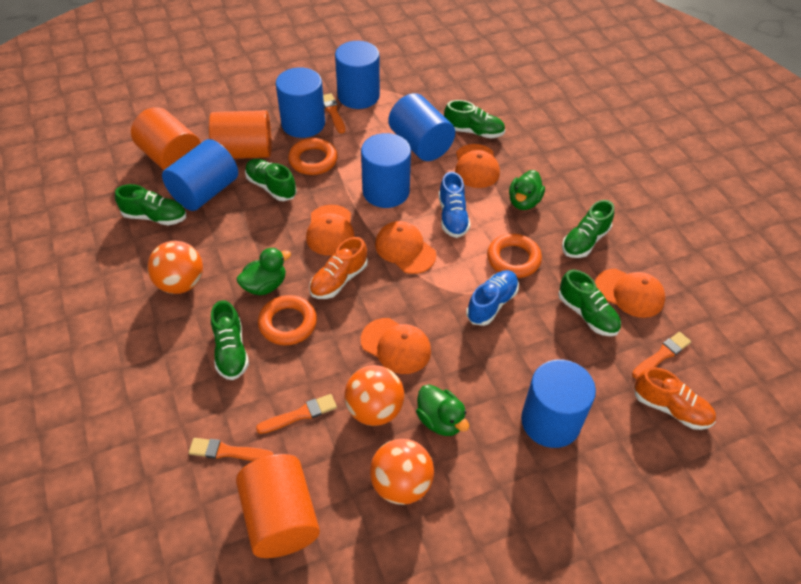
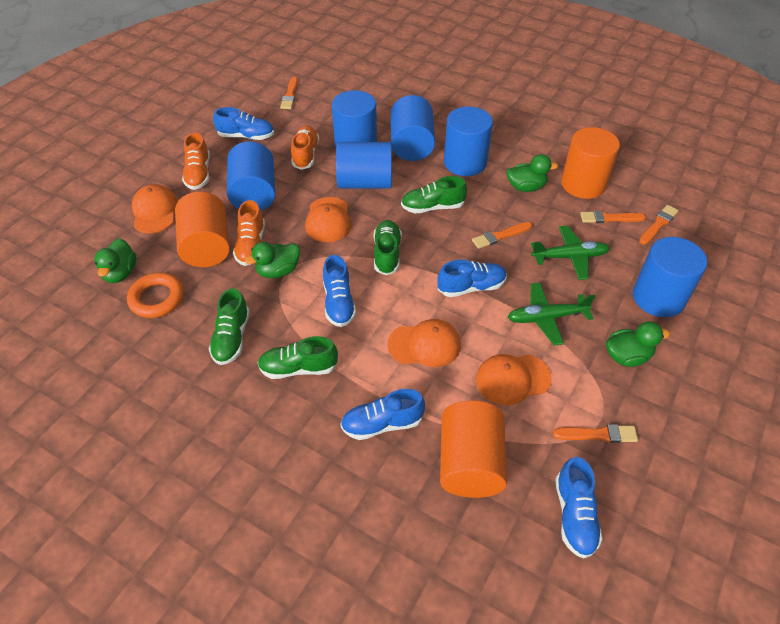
blue shoe: 2 -> 5
green duck: 3 -> 4
green plane: 0 -> 2
green shoe: 6 -> 4
orange ball: 3 -> 0
orange brush: 4 -> 5
orange cap: 5 -> 4
orange ring: 3 -> 1
orange shoe: 2 -> 3

